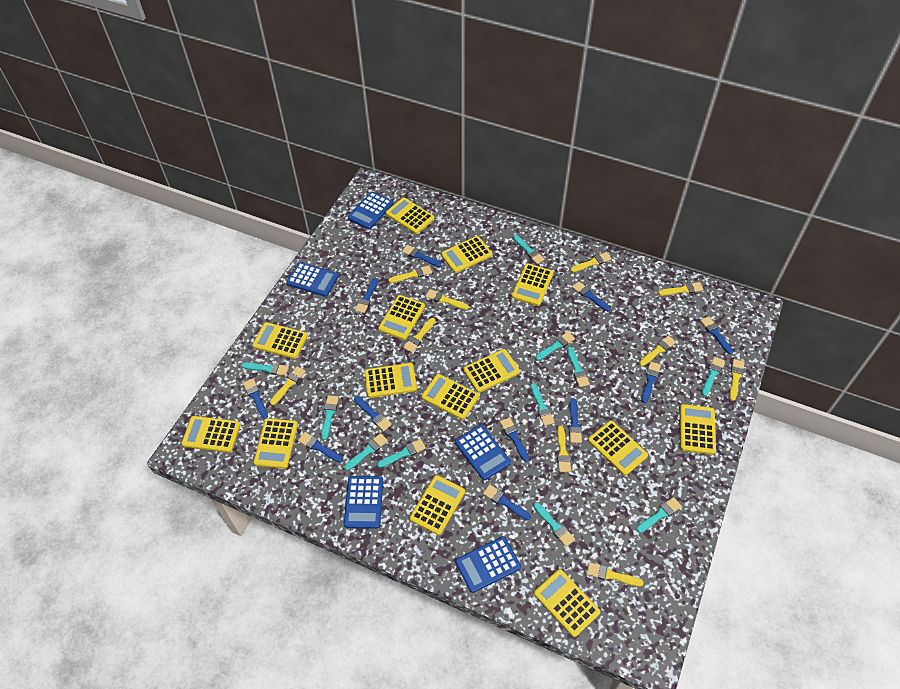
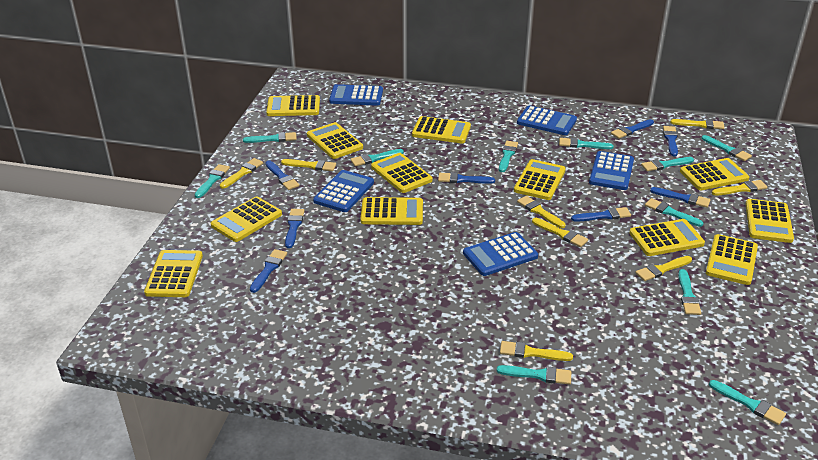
blue brush: 11 -> 8
yellow brush: 10 -> 8
yellow calculator: 14 -> 12

